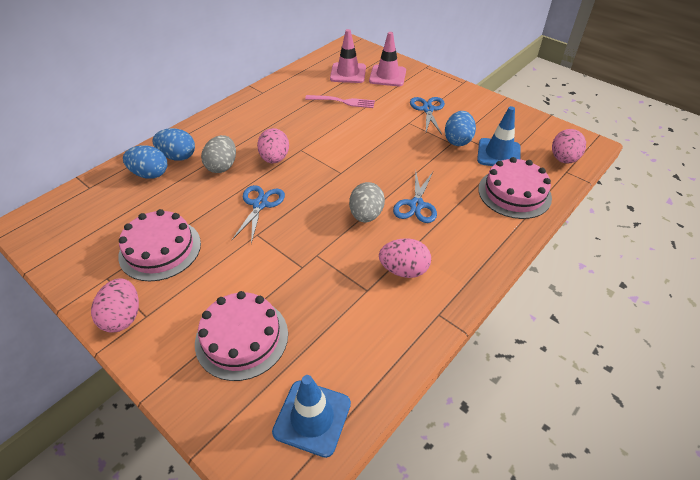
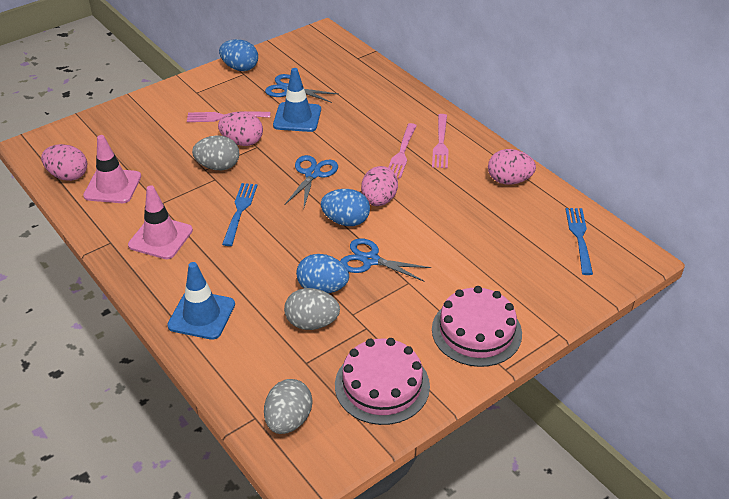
blue fork: 0 -> 2
grey egg: 2 -> 3
pink cake: 3 -> 2
pink fork: 1 -> 3

